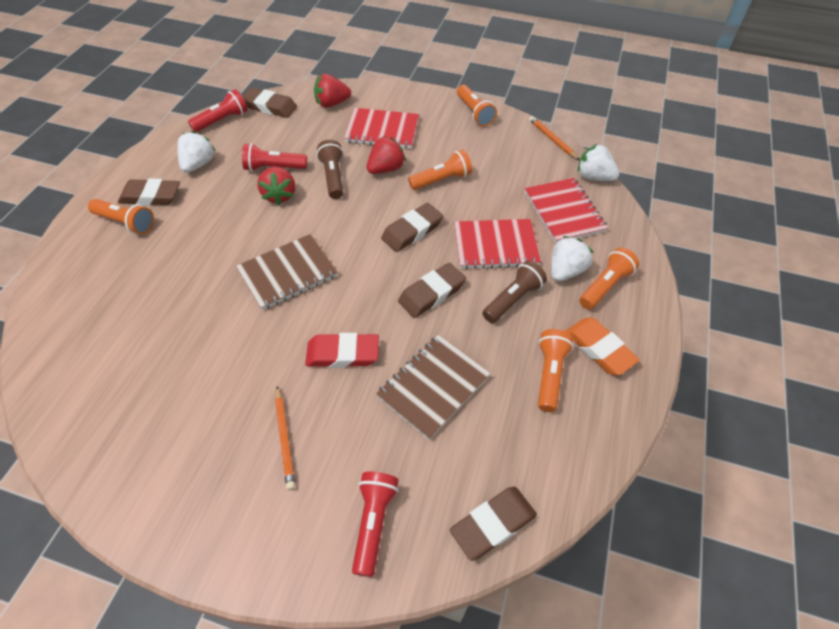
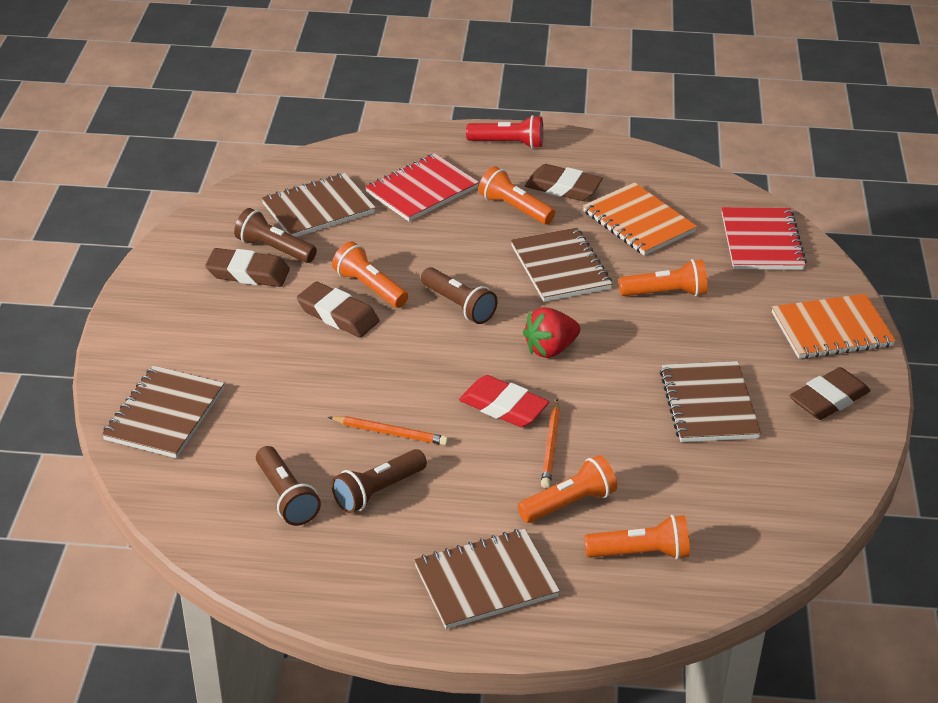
brown eraser: 5 -> 4
brown flashlight: 2 -> 4
brown notebook: 2 -> 5
orange eraser: 1 -> 0
orange notebook: 0 -> 2
red flashlight: 3 -> 1
red notebook: 3 -> 2
red strawberry: 3 -> 1
white strawberry: 3 -> 0

